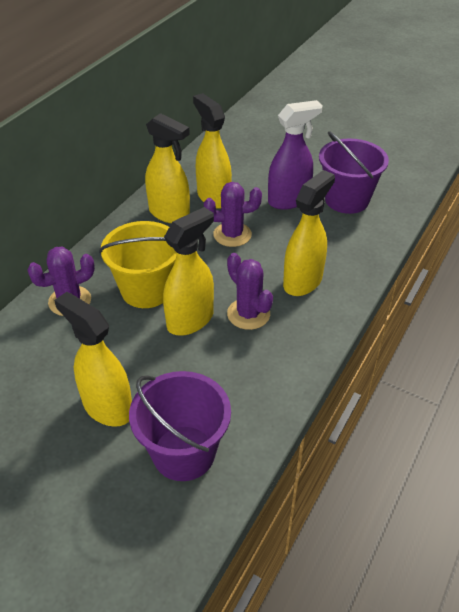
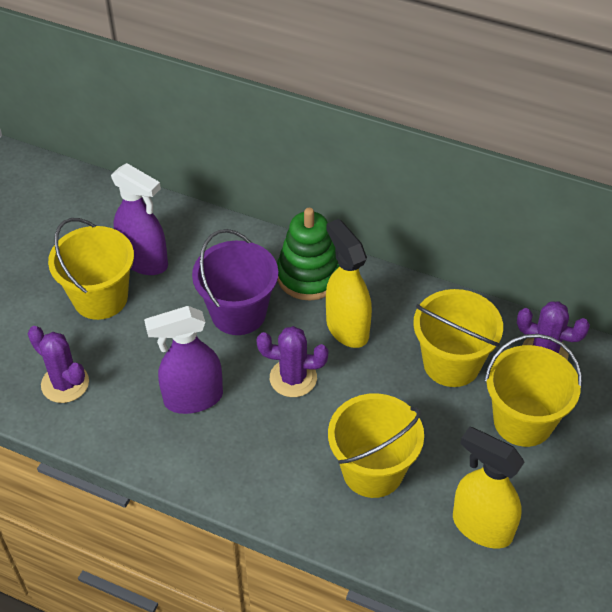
green stacking toy: 0 -> 1
purple bucket: 2 -> 1
purple spray bottle: 1 -> 2
yellow bucket: 1 -> 4
yellow spray bottle: 5 -> 2

